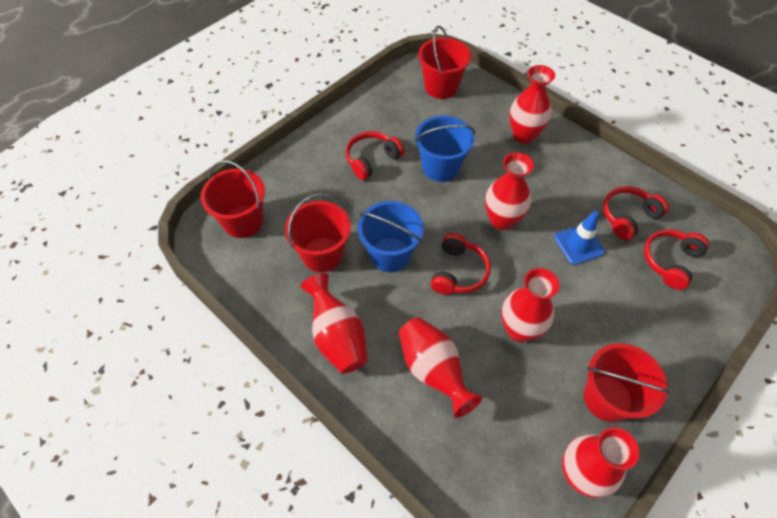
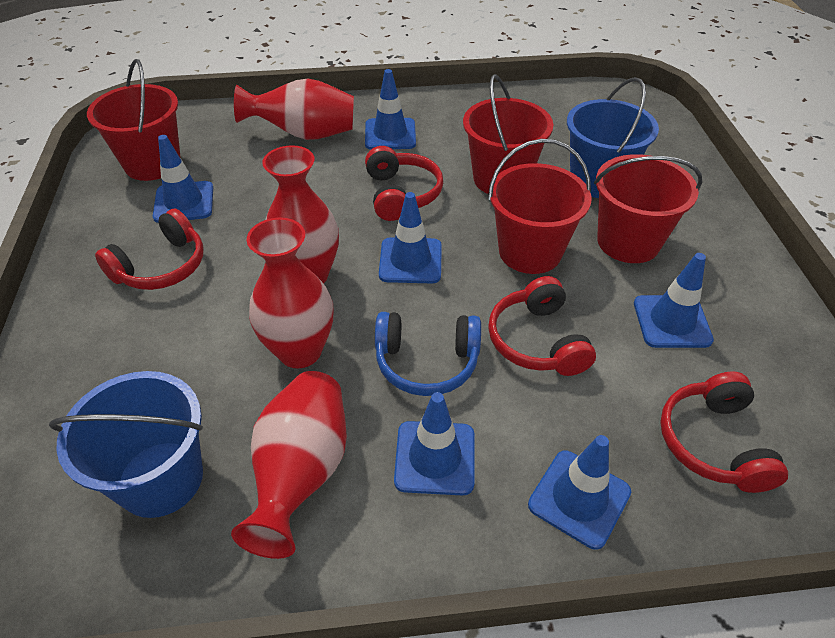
blue headphones: 0 -> 1
blue traffic cone: 1 -> 6
red vase: 6 -> 4

